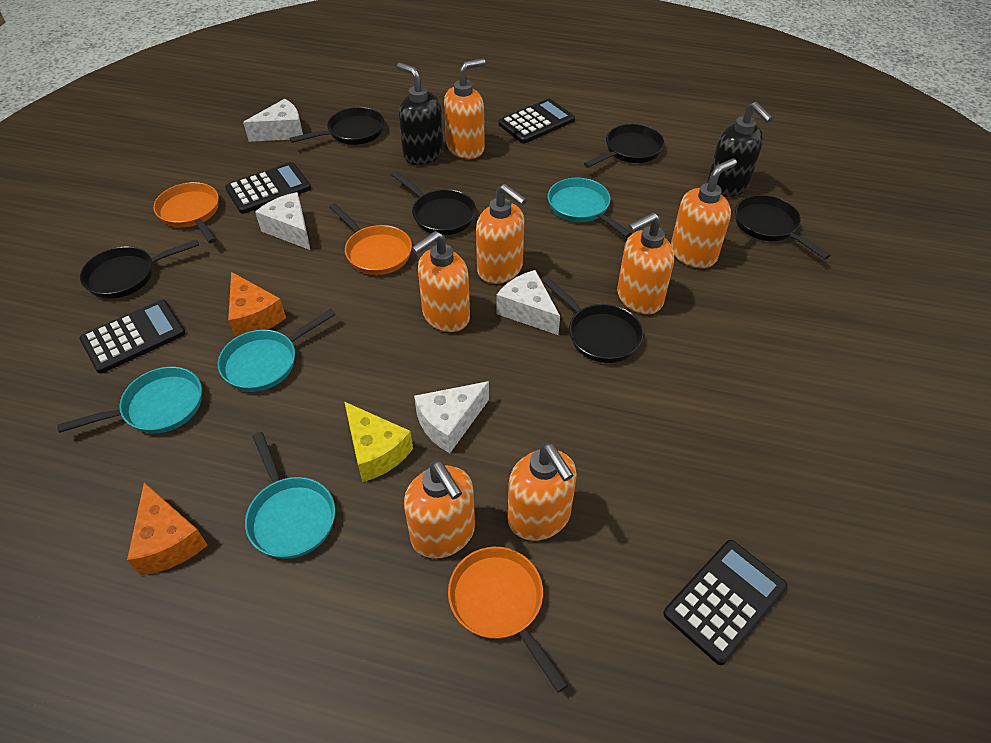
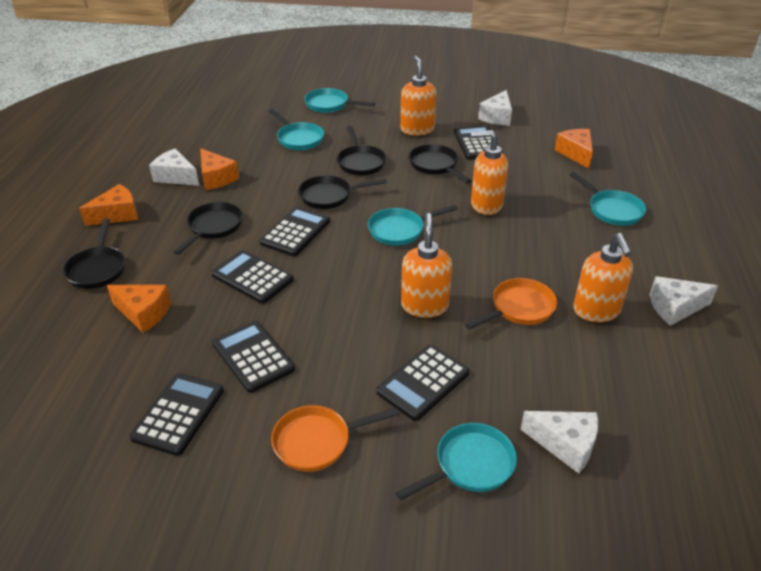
black calculator: 4 -> 6
black pan: 6 -> 5
black soap dispenser: 2 -> 0
orange cheese: 2 -> 4
orange pan: 3 -> 2
orange soap dispenser: 7 -> 4
turquoise pan: 4 -> 5
yellow cheese: 1 -> 0

